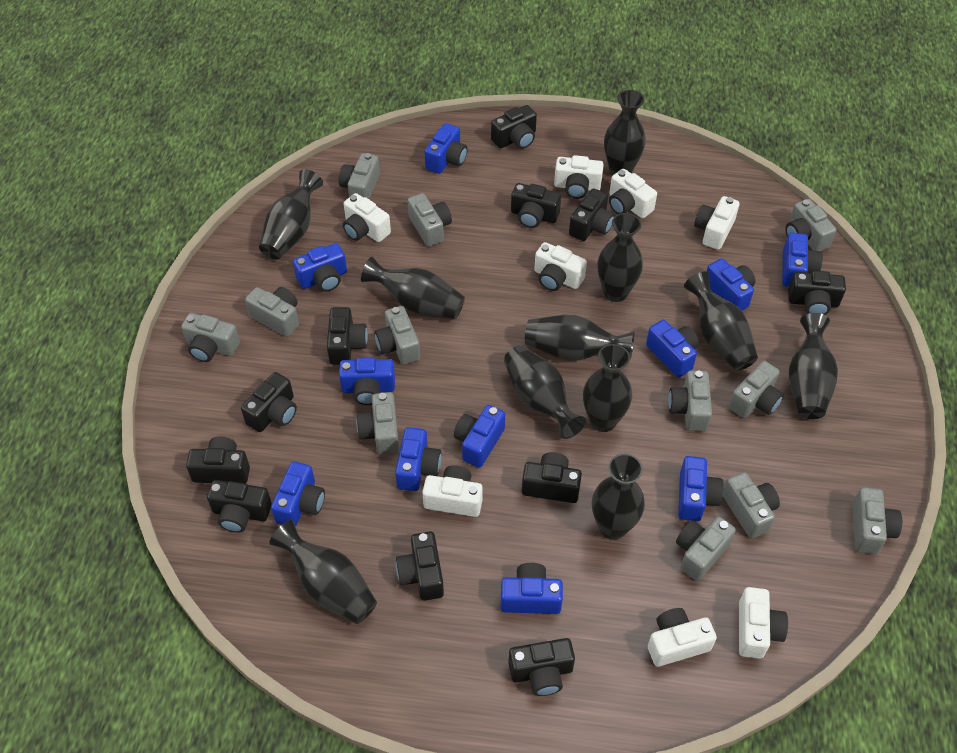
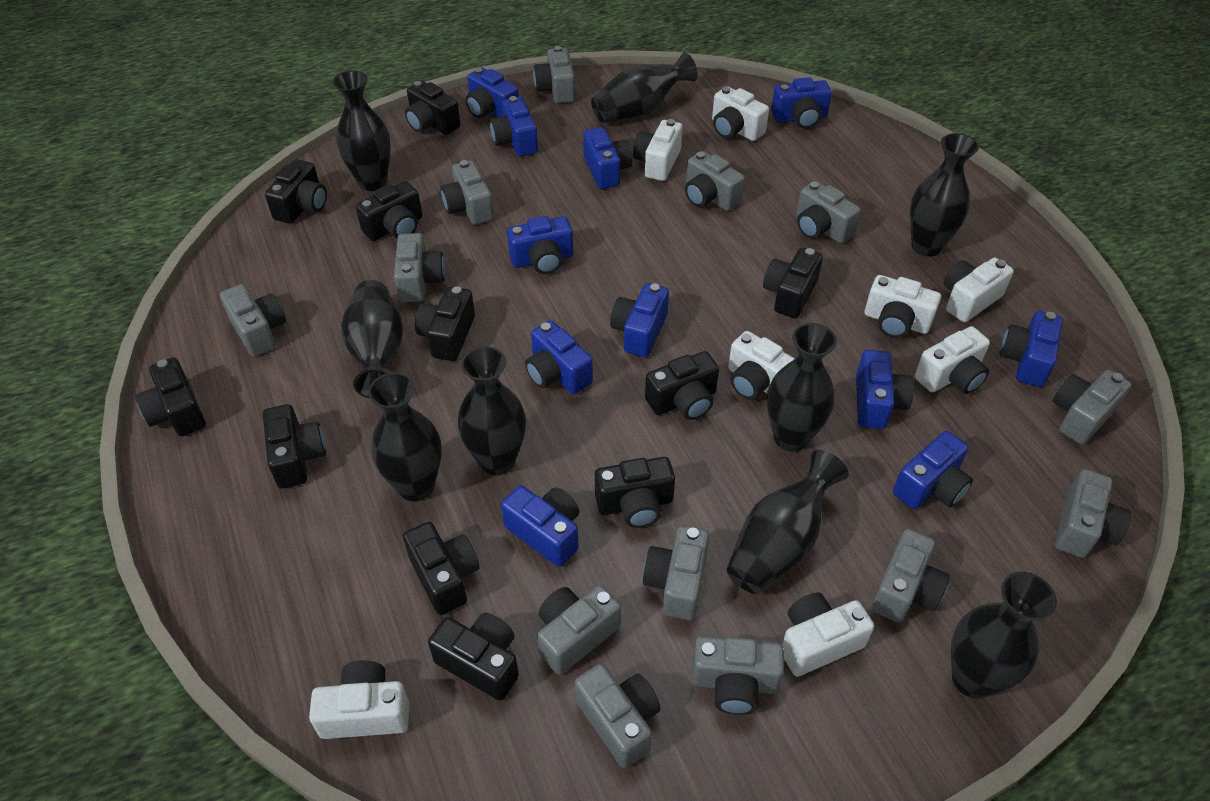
black vase: 11 -> 9
grey camera: 12 -> 13

